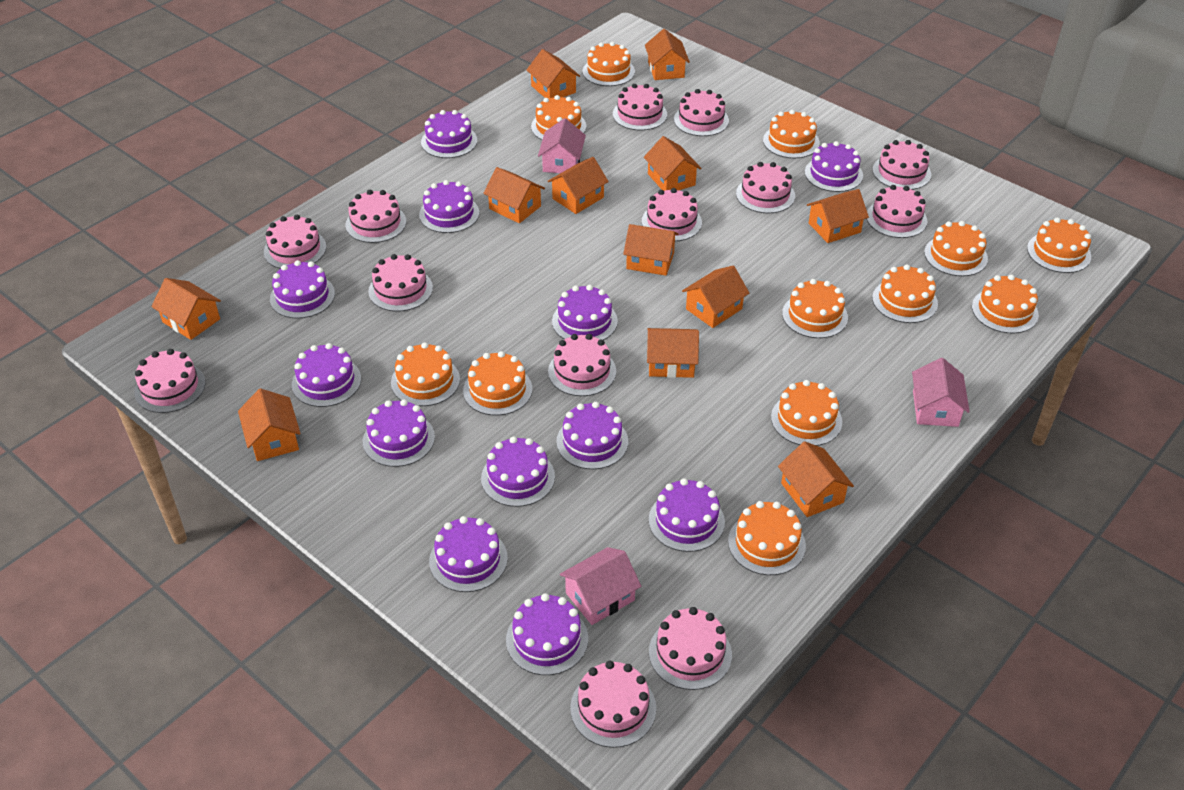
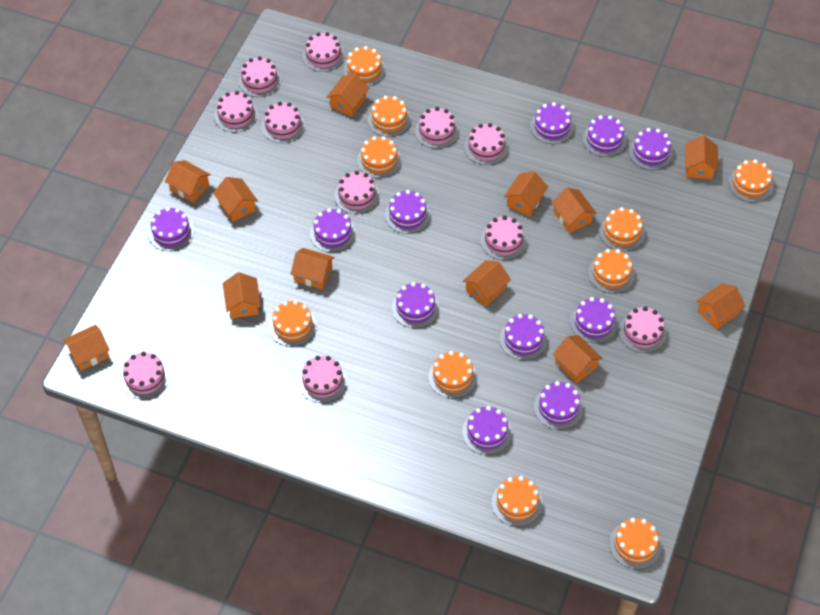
orange cake: 12 -> 10
pink cake: 13 -> 11
pink house: 3 -> 0
purple cake: 12 -> 11

